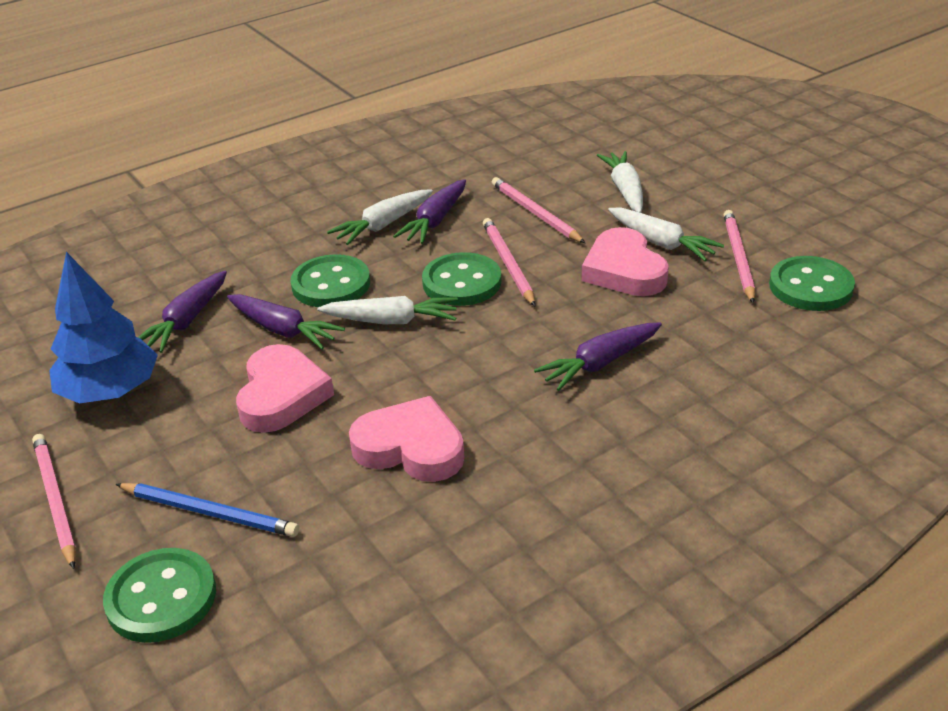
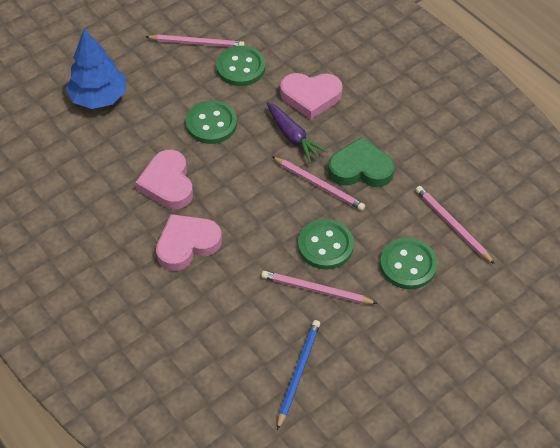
green heart: 0 -> 1
purple carrot: 4 -> 1
white carrot: 4 -> 0

